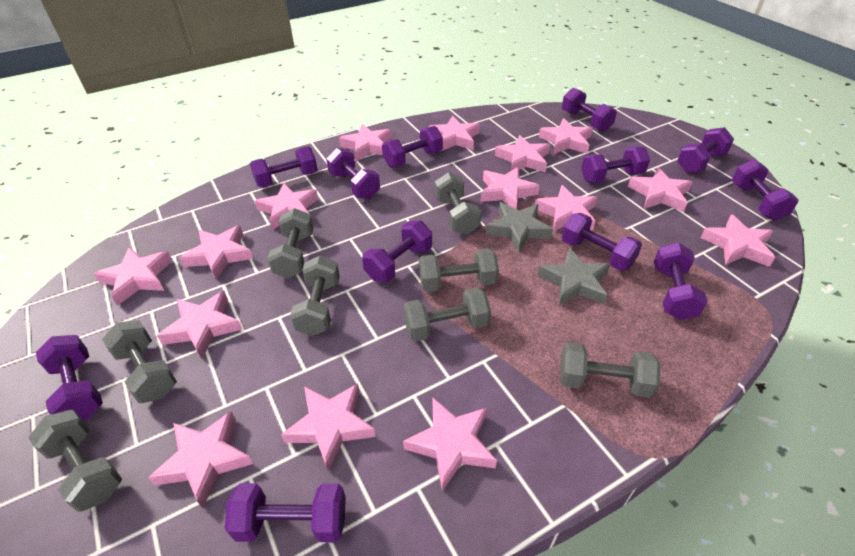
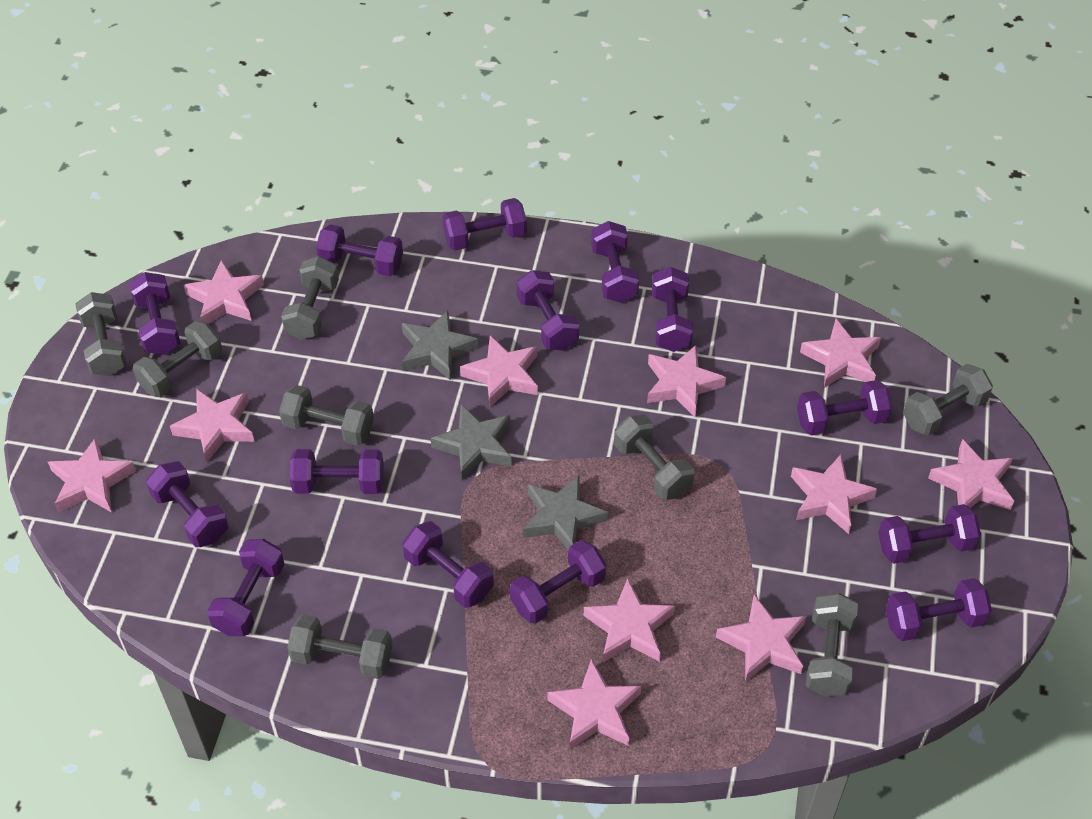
grey star: 2 -> 3
pink star: 15 -> 11
purple dumbbell: 12 -> 14

